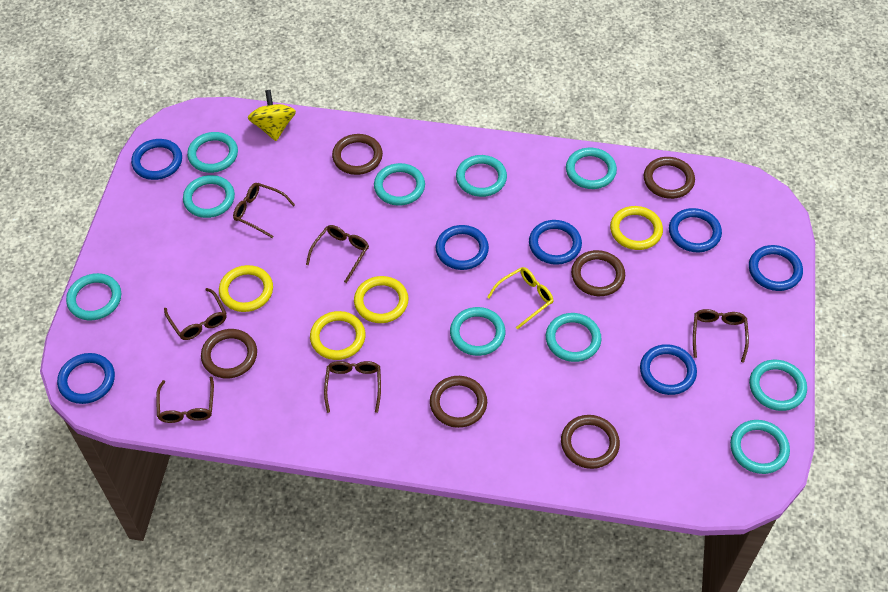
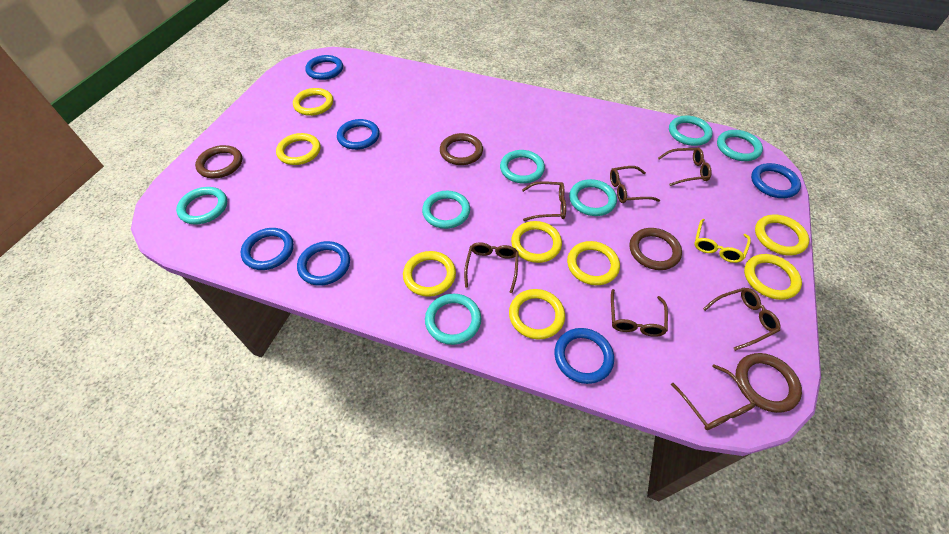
blue ring: 7 -> 6
brown glasses: 6 -> 7
brown ring: 6 -> 4
turquoise ring: 10 -> 7
yellow ring: 4 -> 8
yellow spinning top: 1 -> 0

